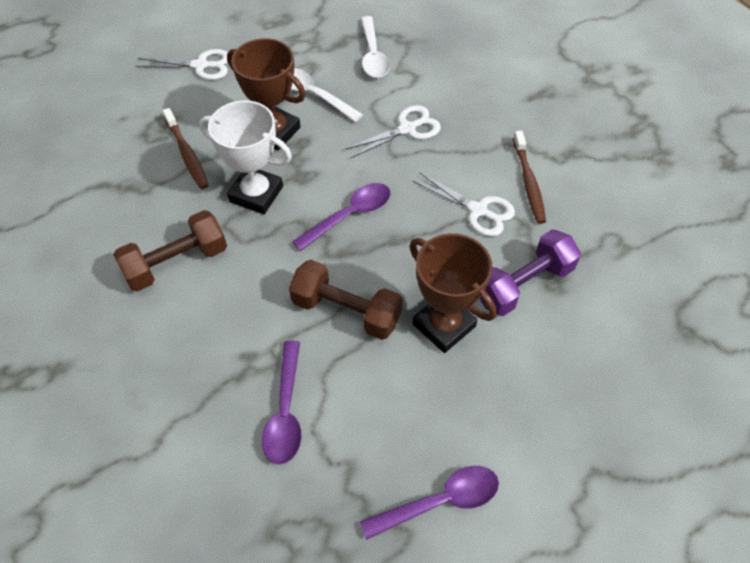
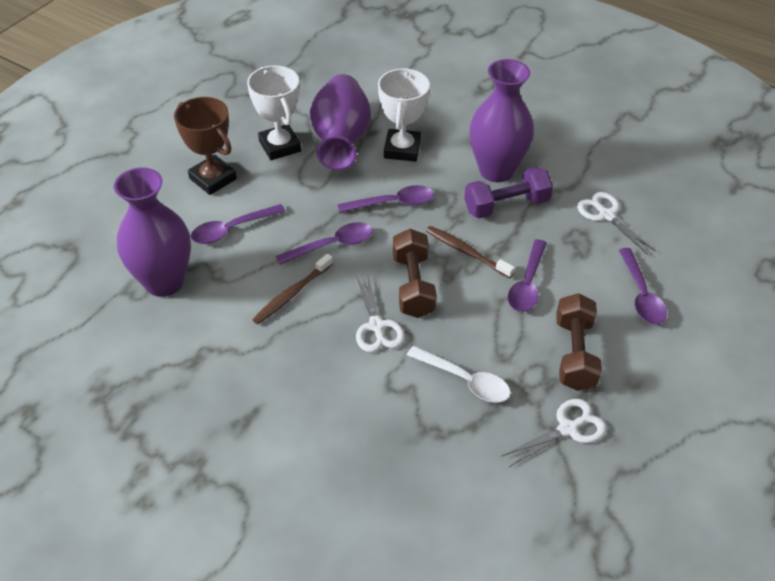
brown trophy: 2 -> 1
purple spoon: 3 -> 5
purple vase: 0 -> 3
white spoon: 2 -> 1
white trophy: 1 -> 2

